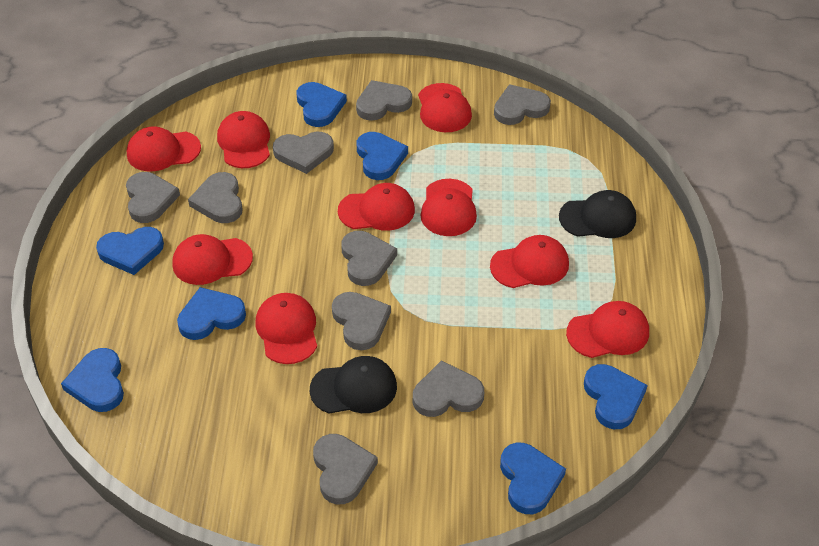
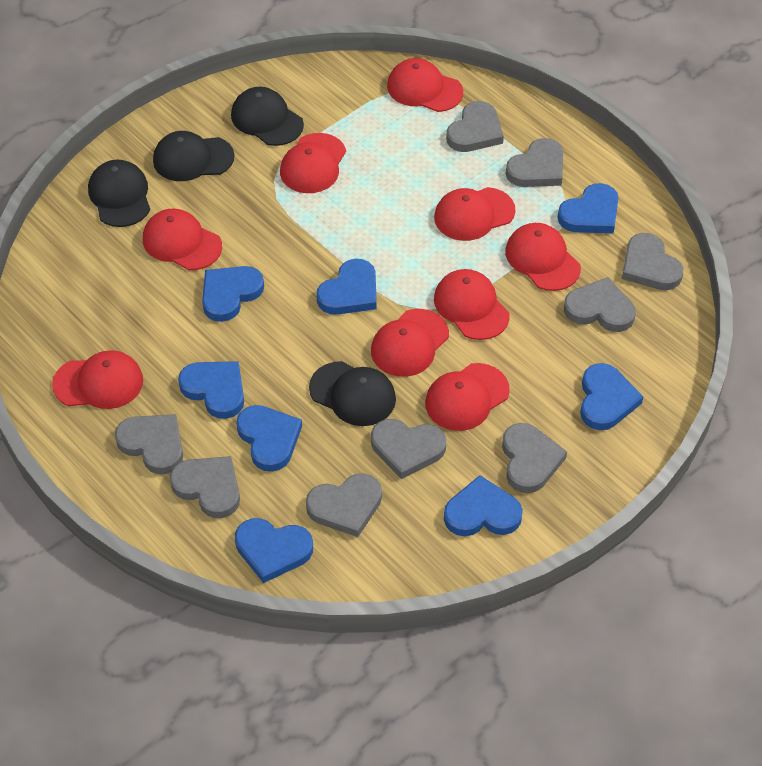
black cap: 2 -> 4
blue heart: 7 -> 8

